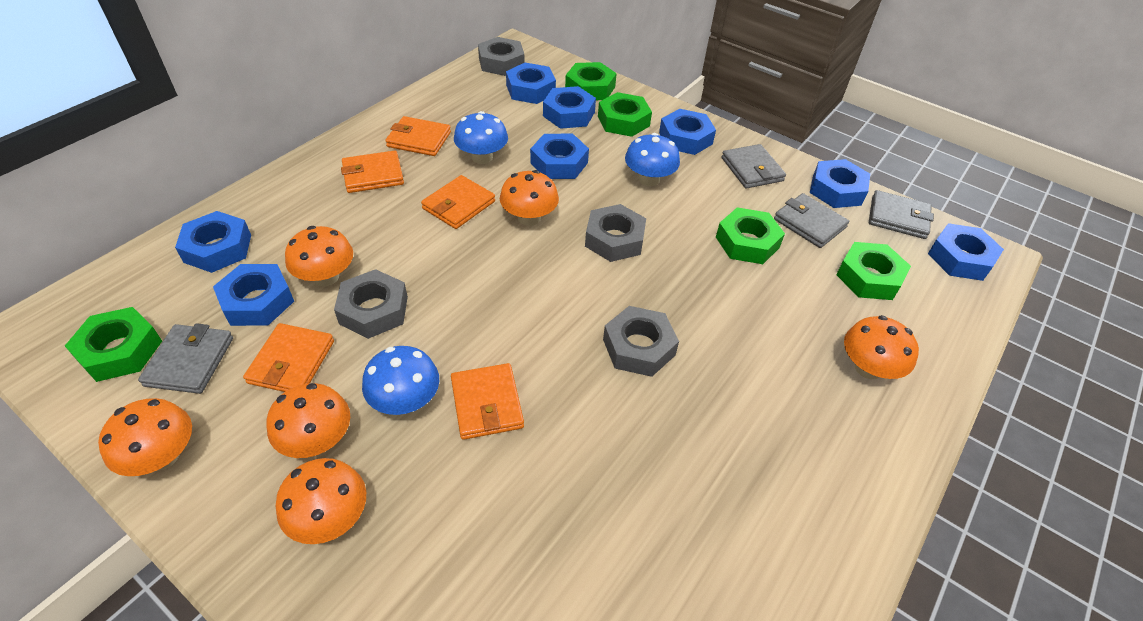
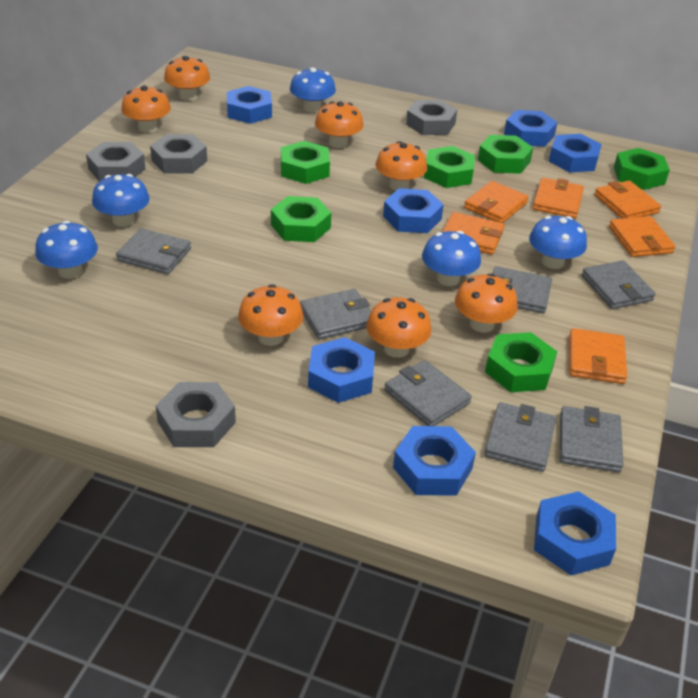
blue mushroom: 3 -> 5
blue nut: 8 -> 7
green nut: 5 -> 6
grey wallet: 4 -> 7
orange mushroom: 6 -> 7
orange wallet: 5 -> 6

